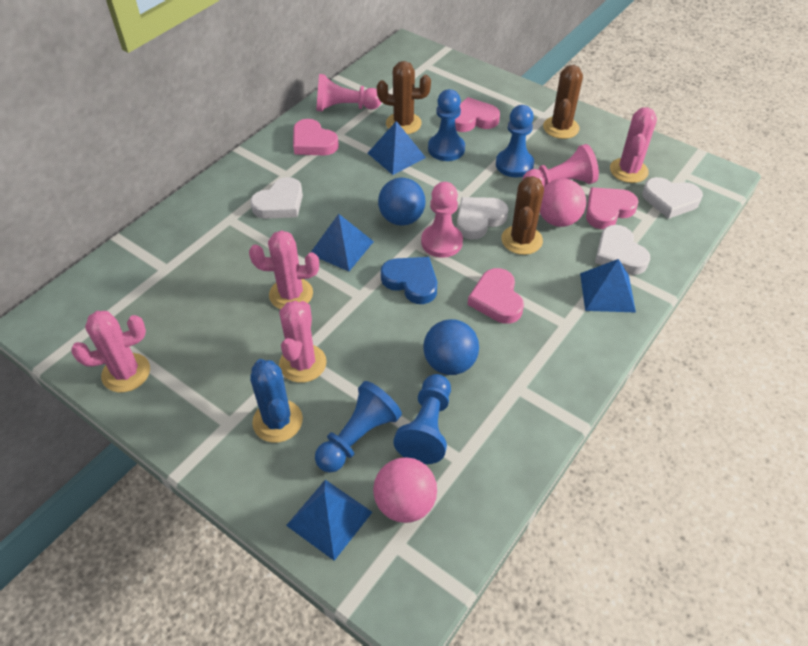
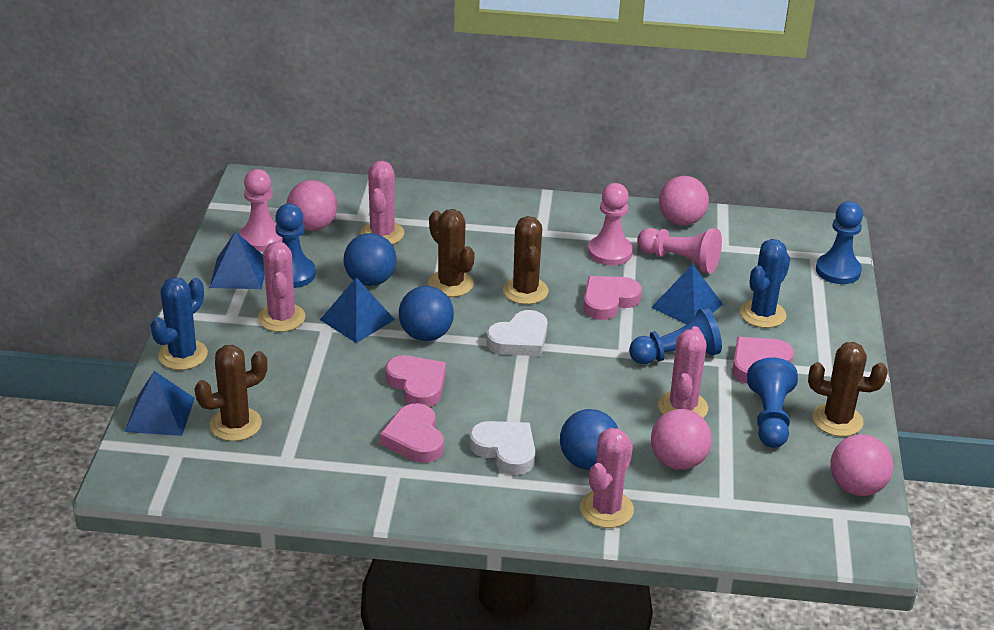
blue ball: 2 -> 3
blue cactus: 1 -> 2
blue heart: 1 -> 0
brown cactus: 3 -> 4
pink ball: 2 -> 4
white heart: 4 -> 2

